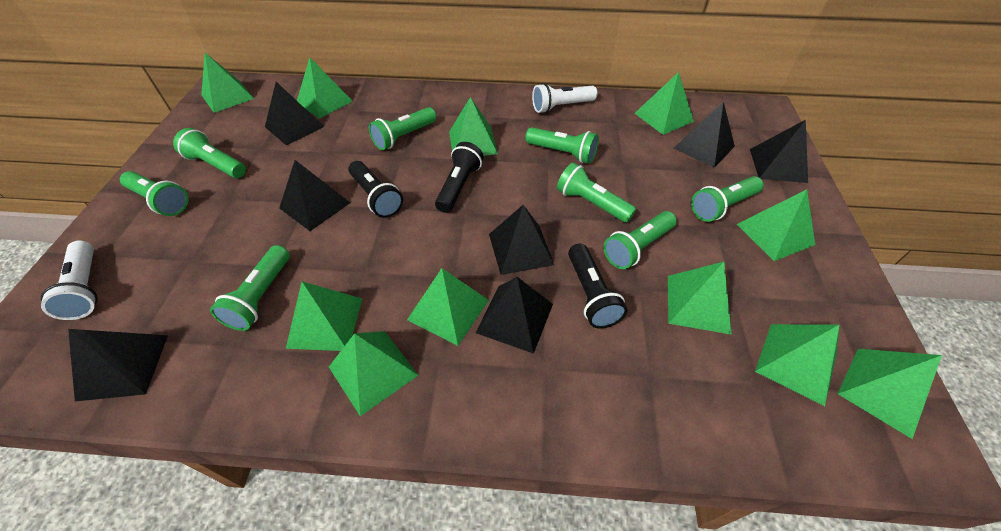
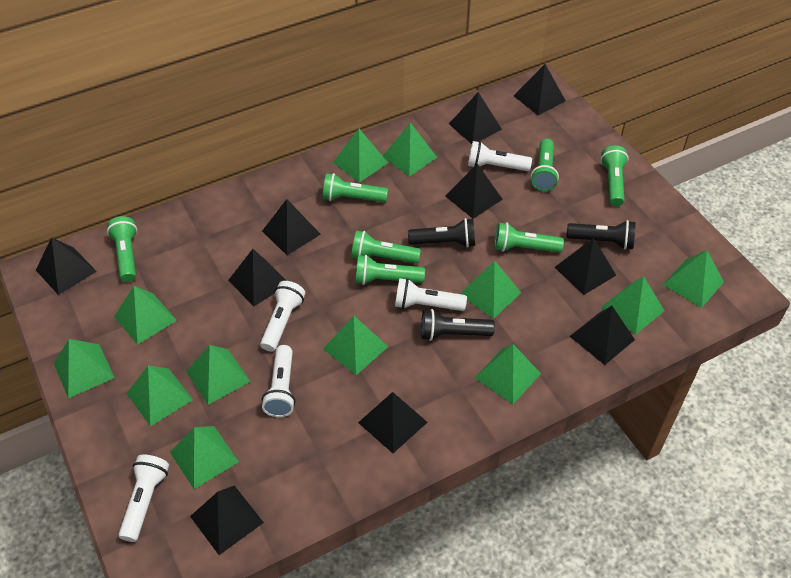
black pyramid: 7 -> 10
green flashlight: 8 -> 7
green pyramid: 11 -> 12
white flashlight: 2 -> 5

